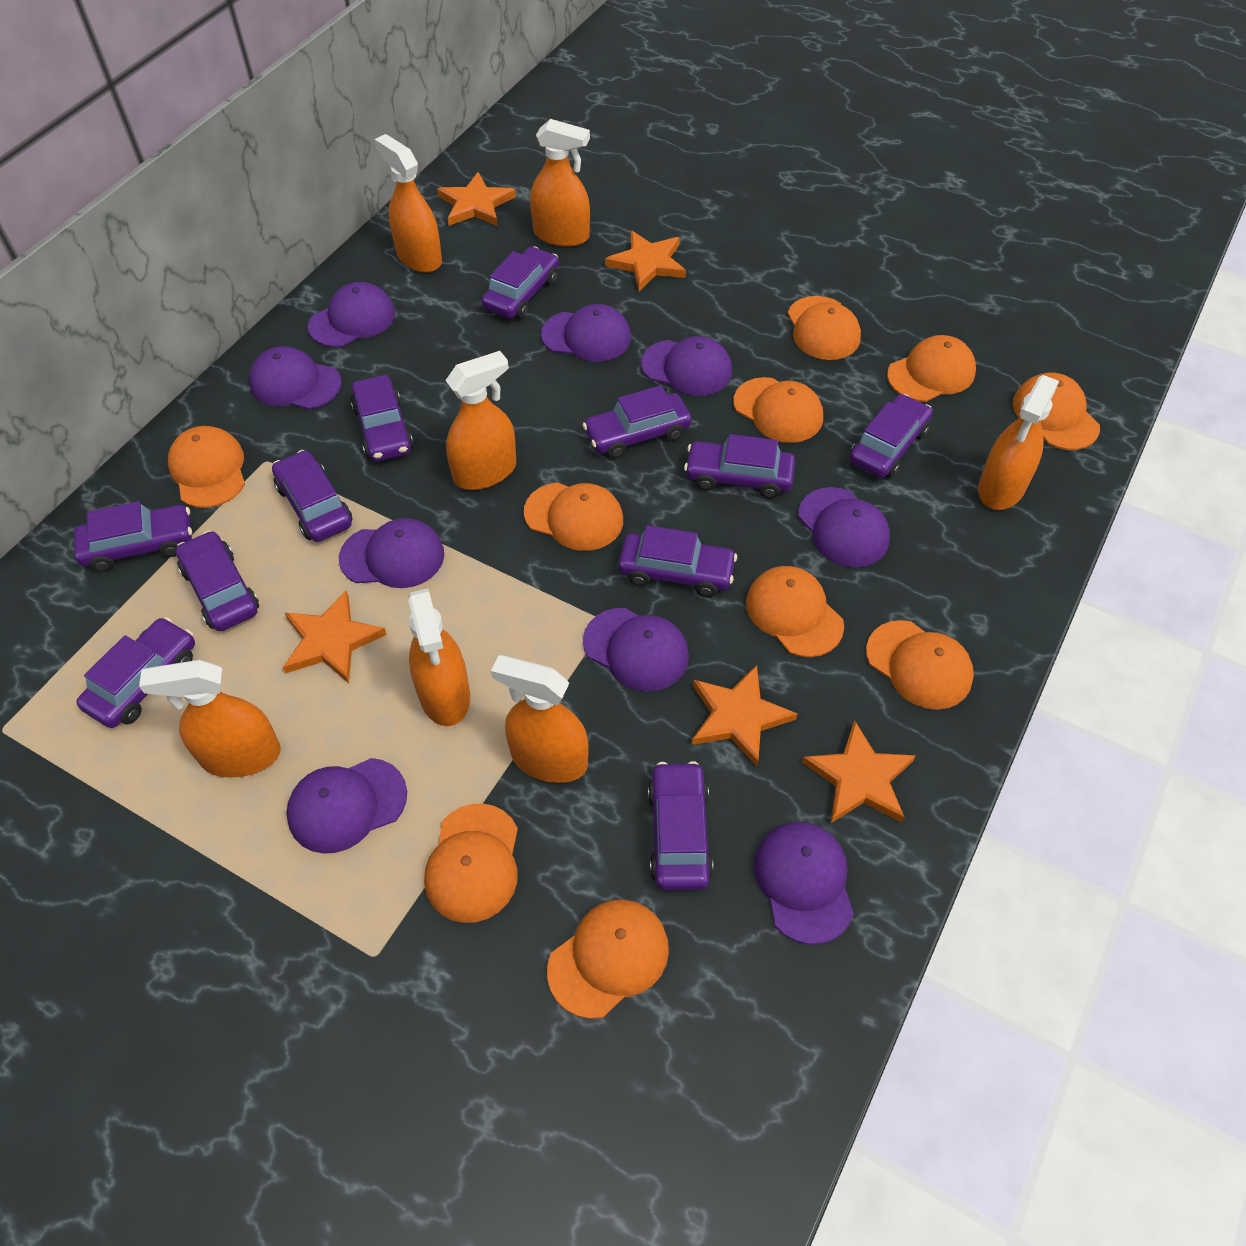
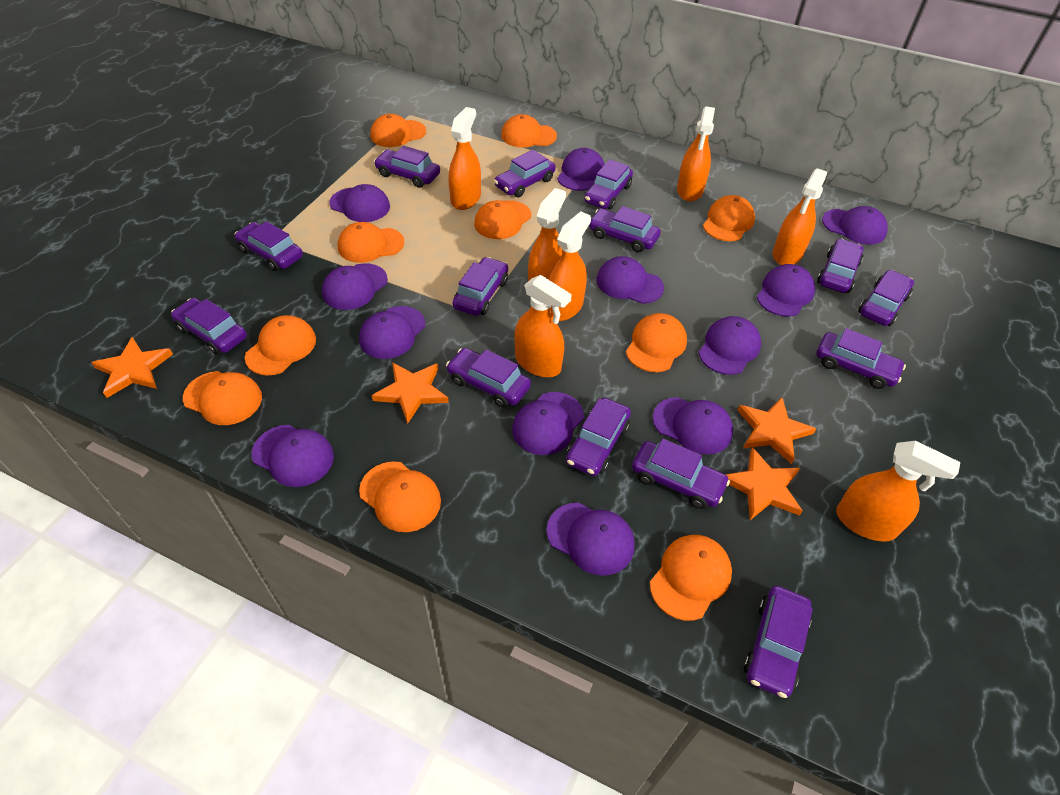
orange star: 5 -> 4
purple cap: 9 -> 12
purple car: 11 -> 14

